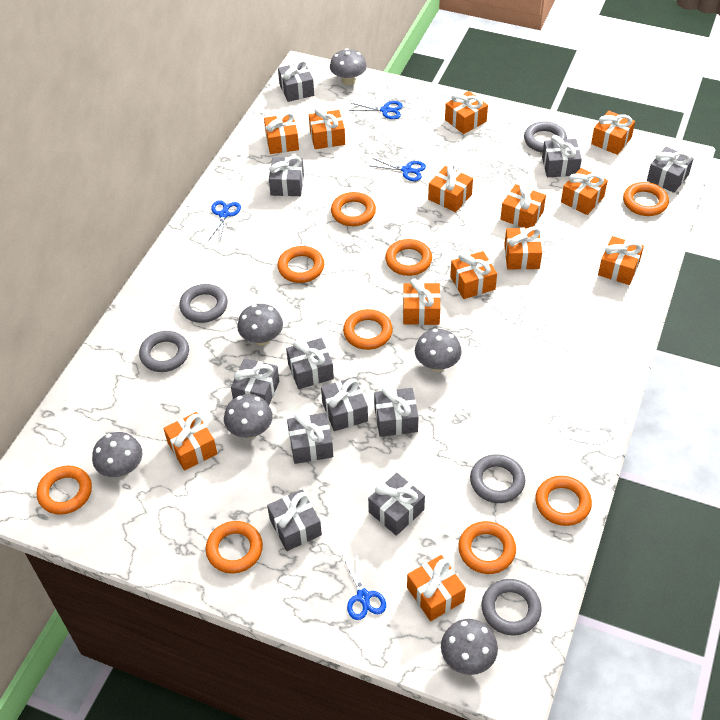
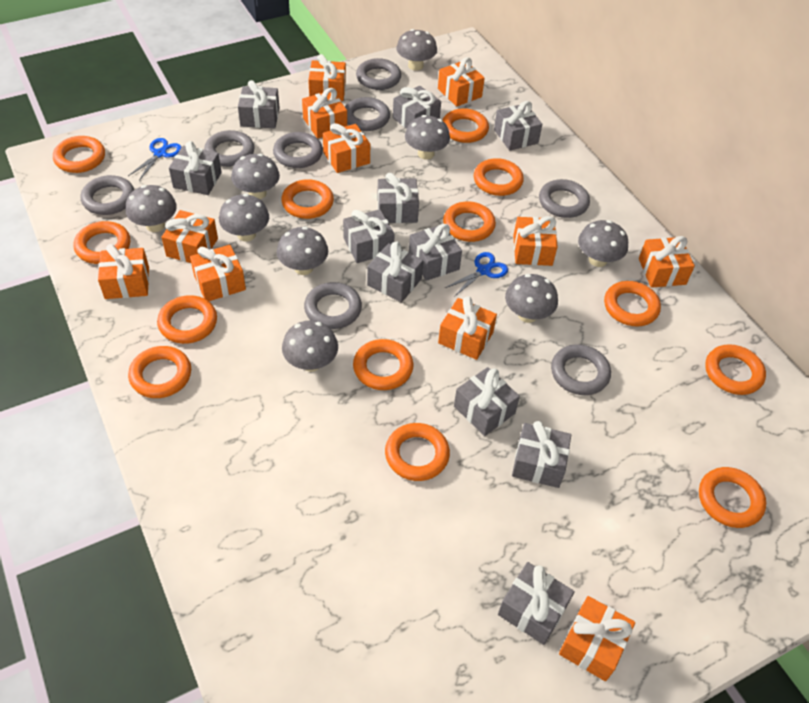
blue scissors: 4 -> 2
grey mushroom: 6 -> 9
grey ring: 5 -> 8
orange gift: 13 -> 11
orange ring: 9 -> 13

